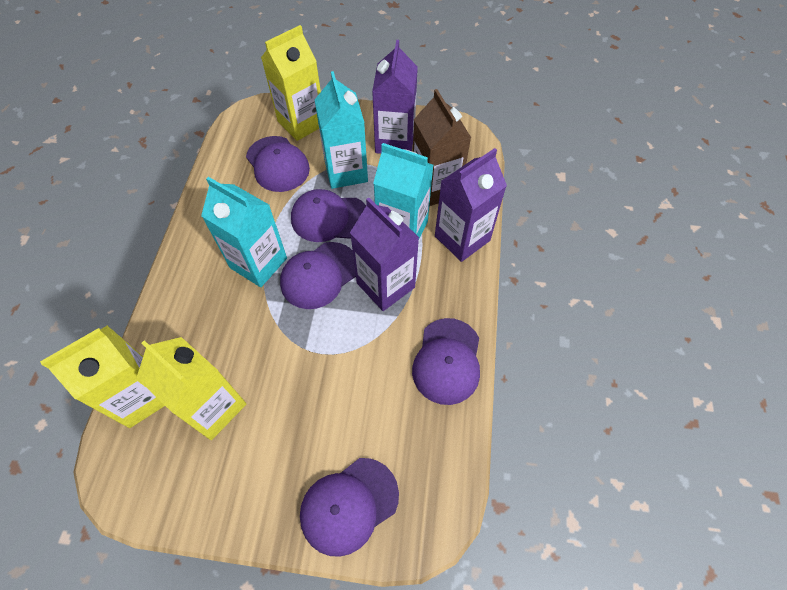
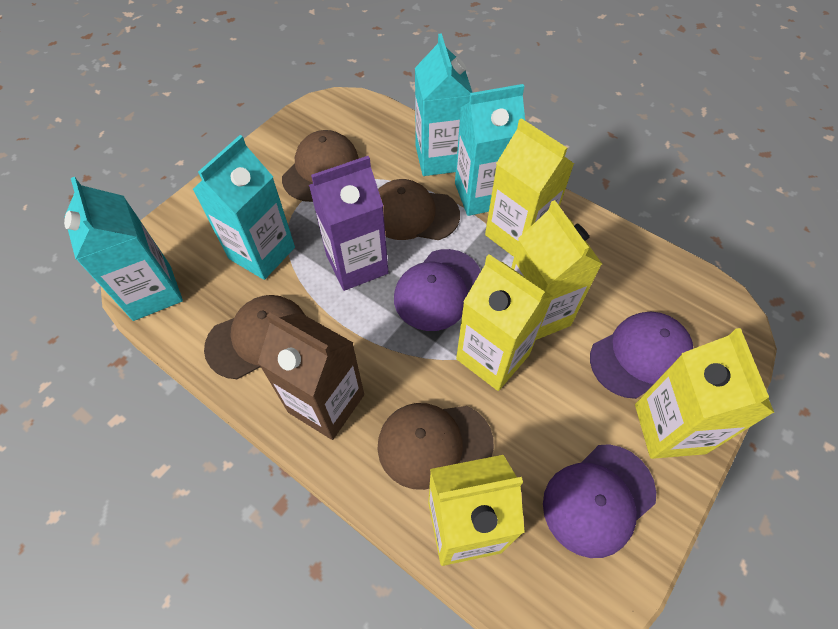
brown cap: 0 -> 4
purple cap: 5 -> 3
purple carton: 3 -> 1
turquoise carton: 3 -> 4
yellow carton: 3 -> 5

